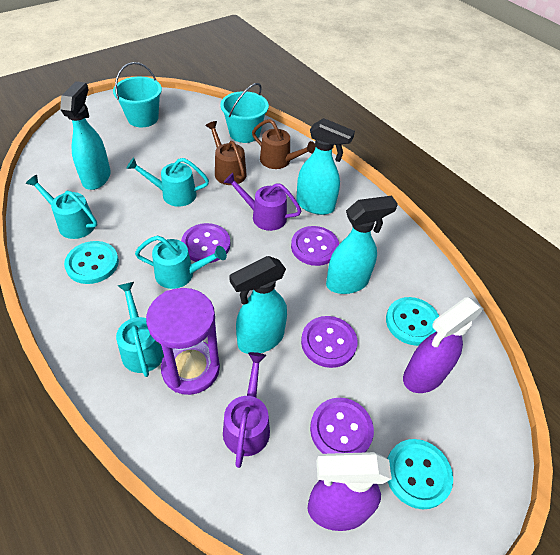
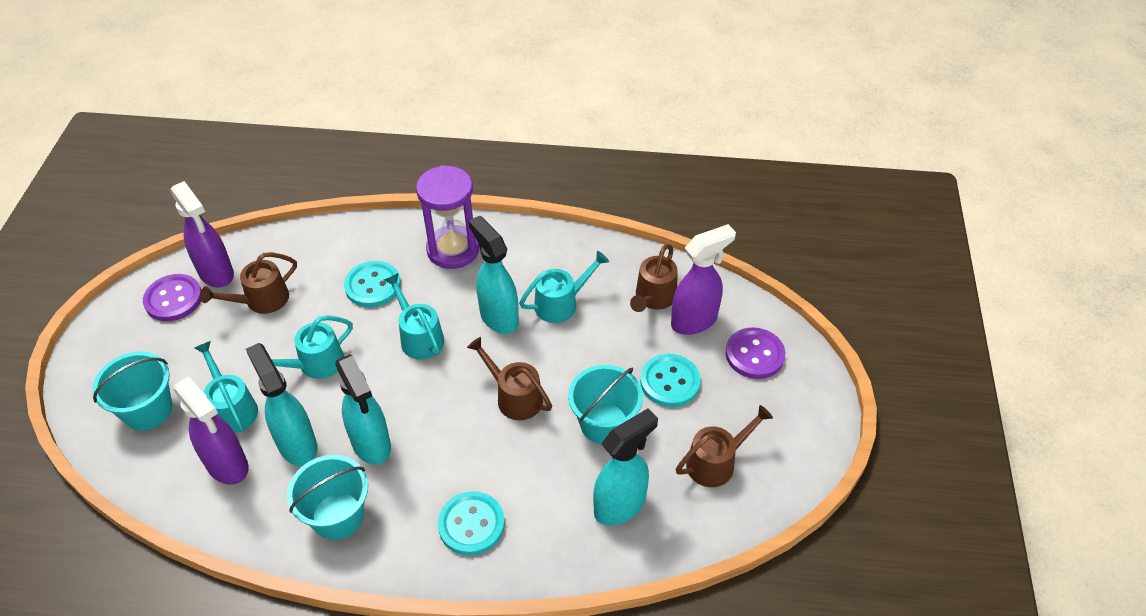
brown watering can: 2 -> 4
purple button: 4 -> 2
purple spray bottle: 2 -> 3
purple watering can: 2 -> 0
turquoise bucket: 2 -> 3

